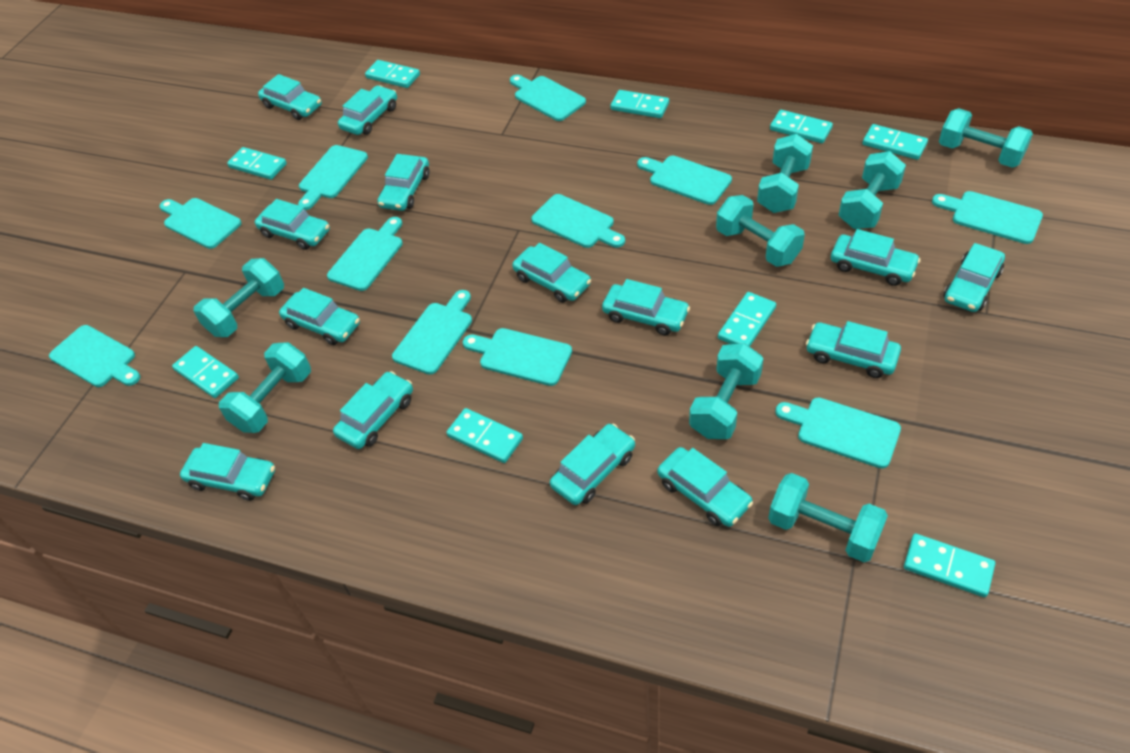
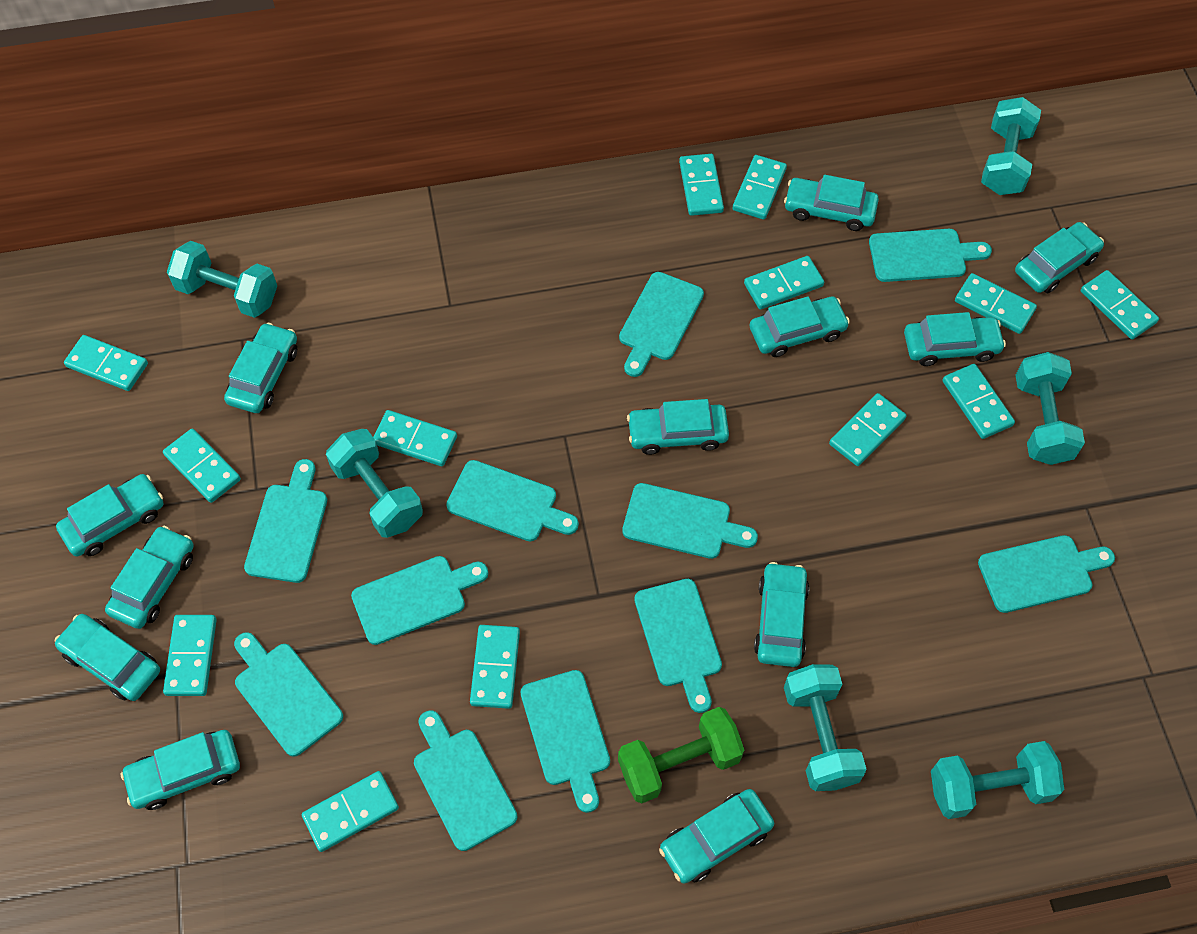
green dumbbell: 0 -> 1
turquoise car: 14 -> 12
turquoise domino: 9 -> 13
turquoise dumbbell: 8 -> 6

